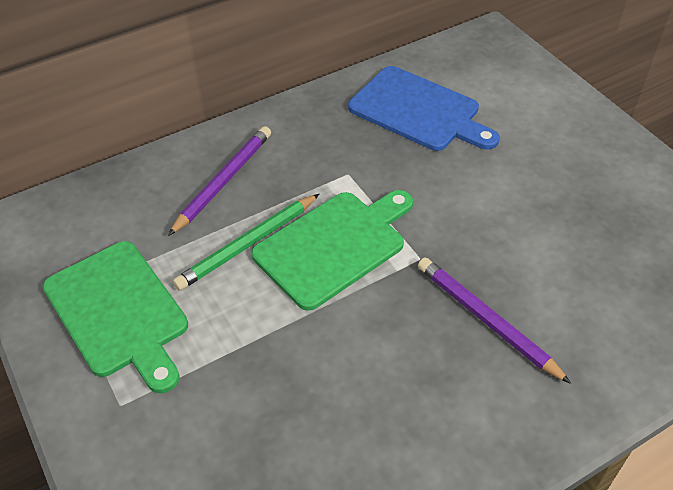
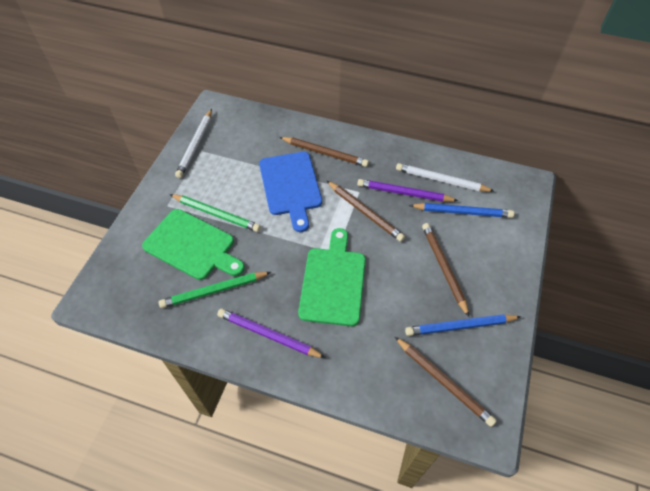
blue pencil: 0 -> 2
brown pencil: 0 -> 4
green pencil: 1 -> 2
white pencil: 0 -> 2

